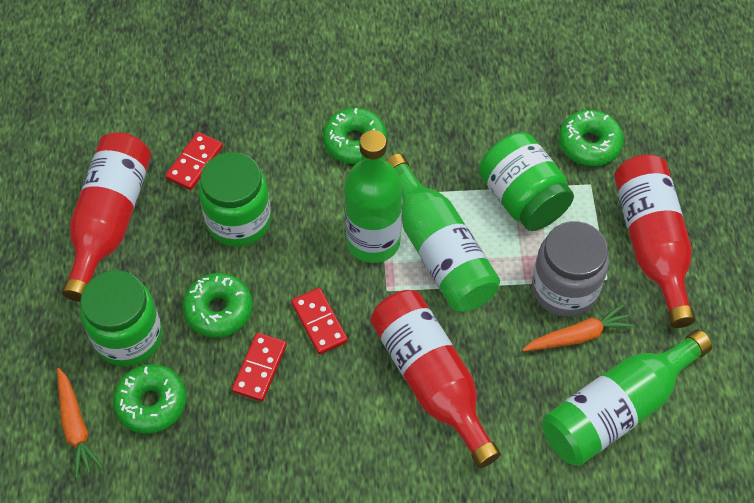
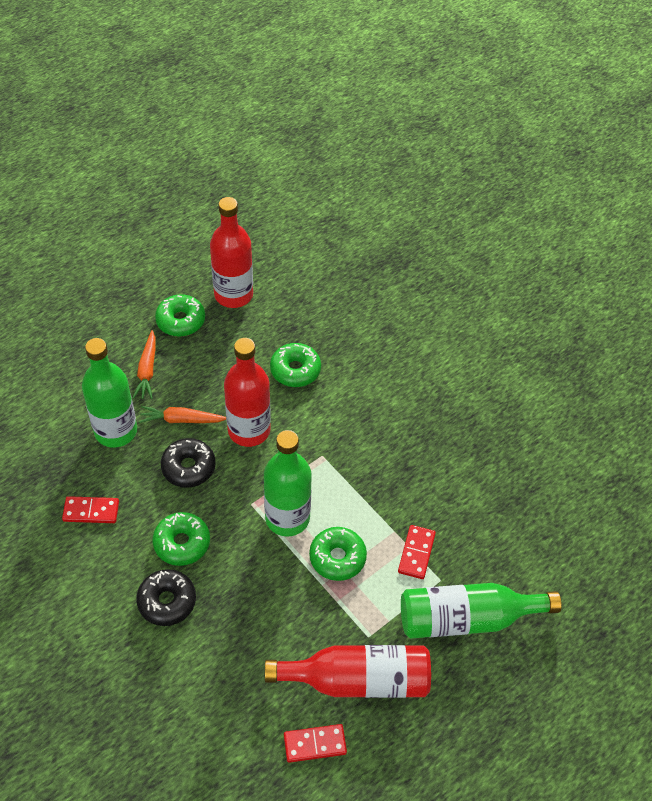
black donut: 0 -> 2
green jar: 3 -> 0
grey jar: 1 -> 0

